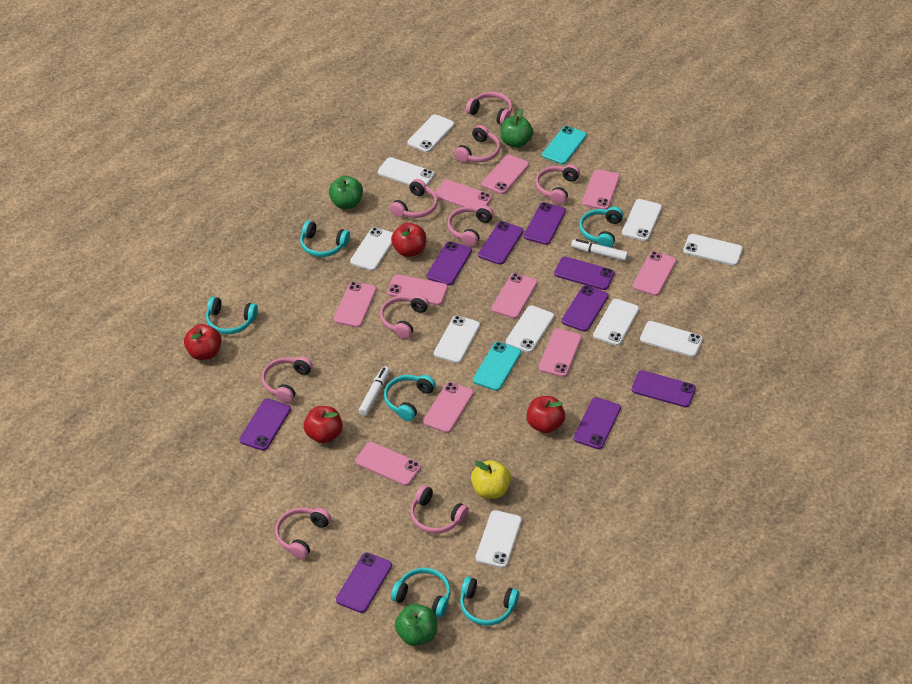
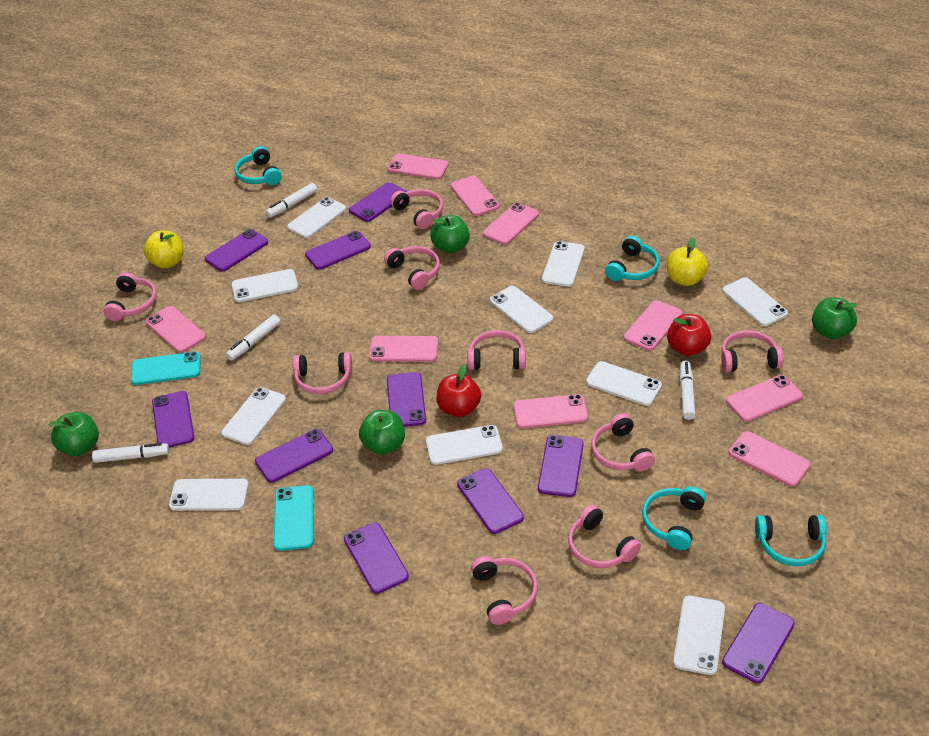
green apple: 3 -> 4
pink phone: 10 -> 9
purple phone: 9 -> 10
red apple: 4 -> 2
turquoise headphones: 6 -> 4
white marker: 2 -> 4
yellow apple: 1 -> 2

